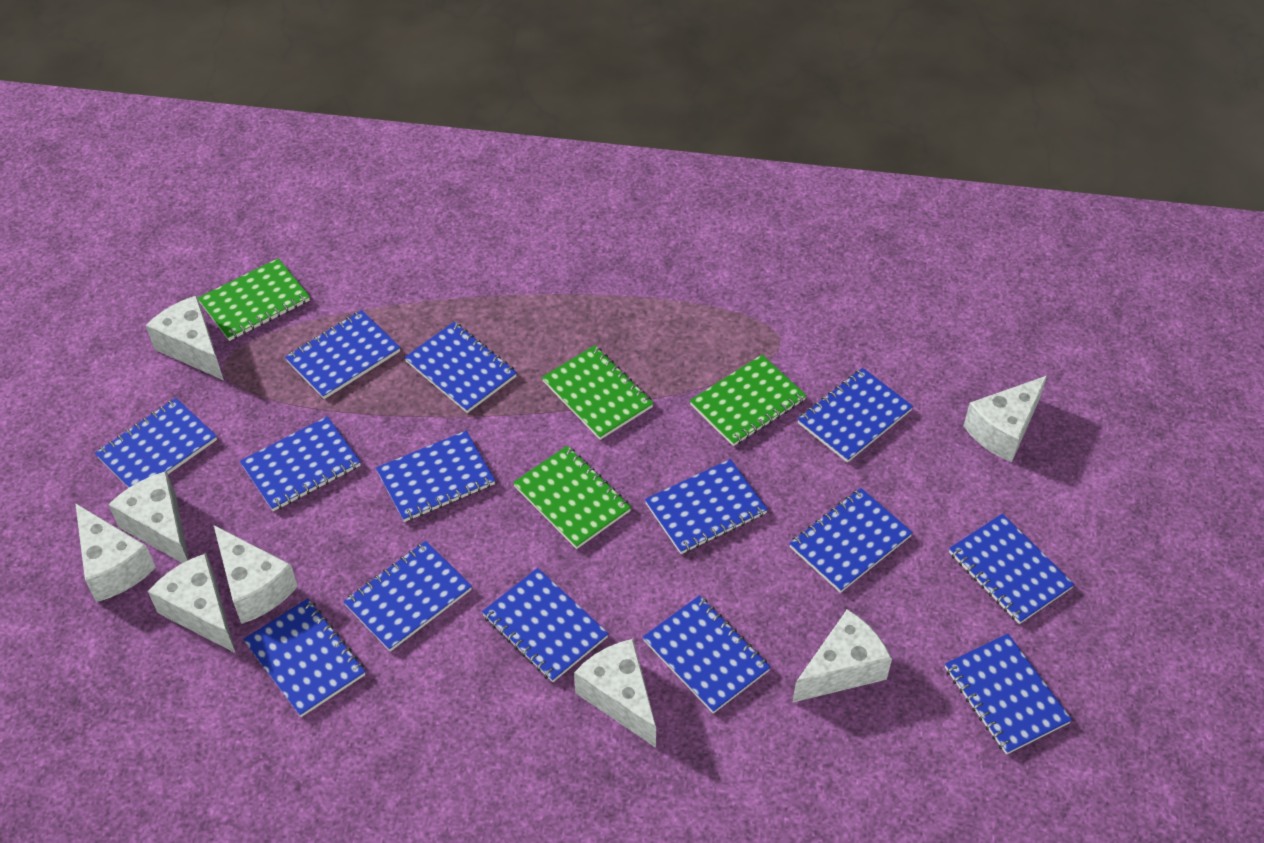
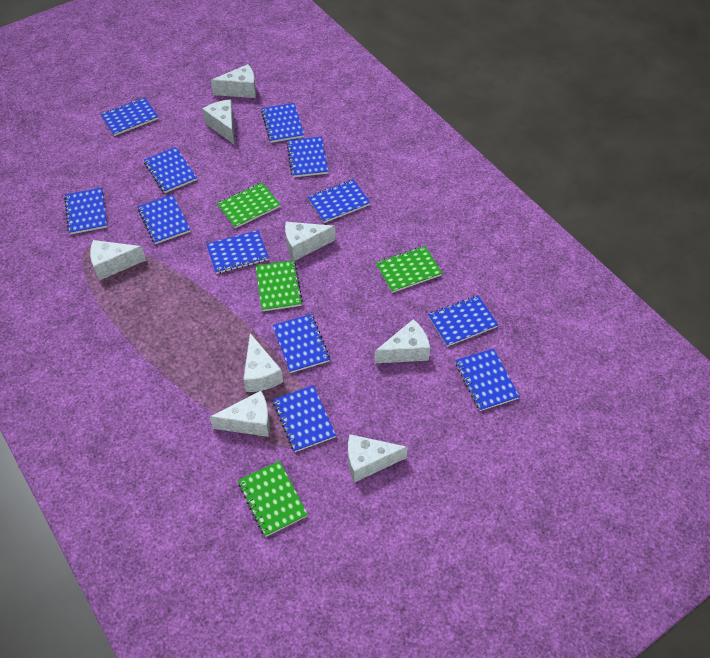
blue notebook: 14 -> 12

